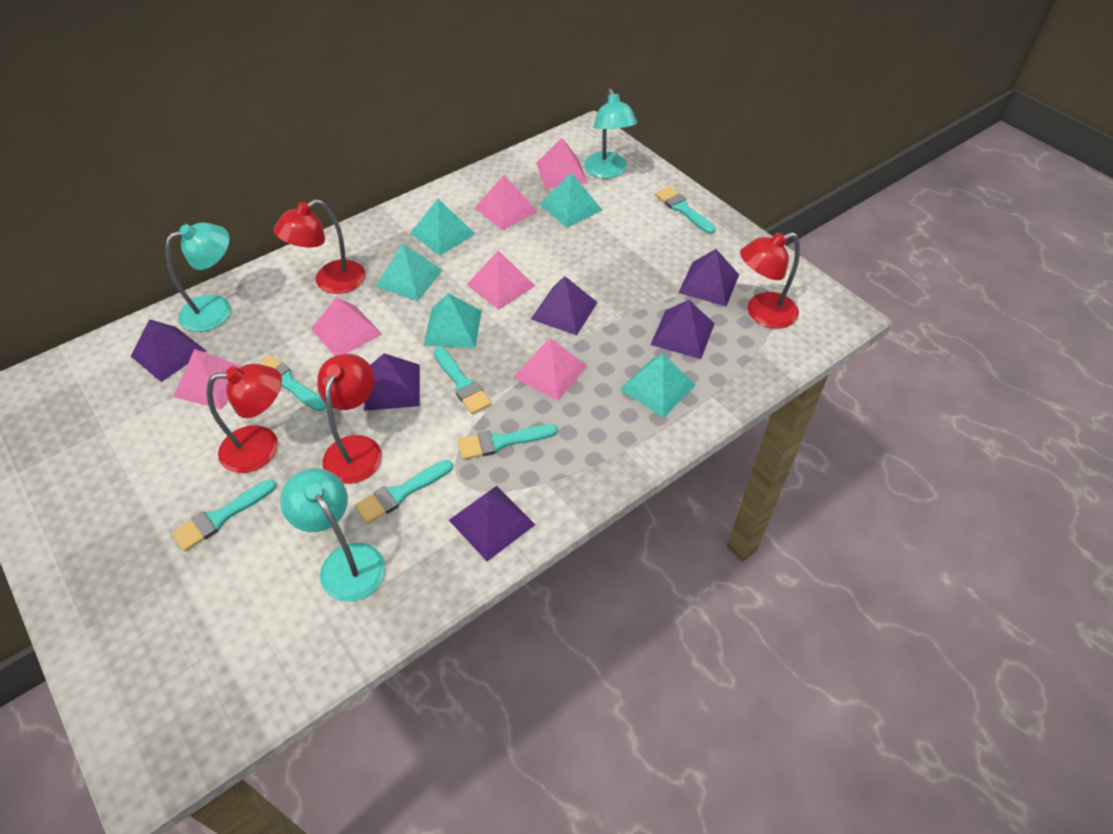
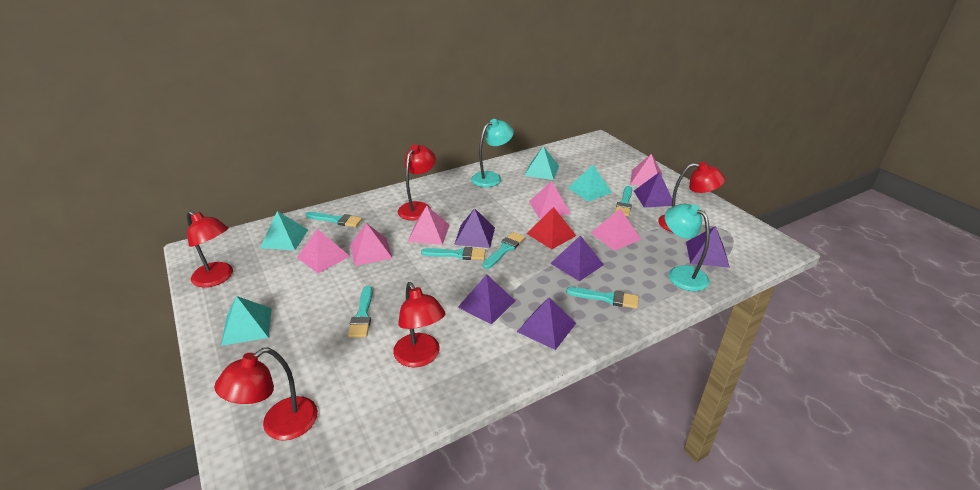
red lamp: 4 -> 5
red pyramid: 0 -> 1
turquoise lamp: 3 -> 2
turquoise pyramid: 5 -> 4

